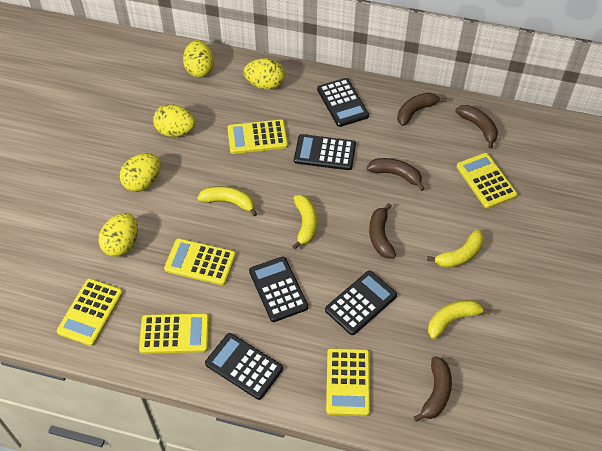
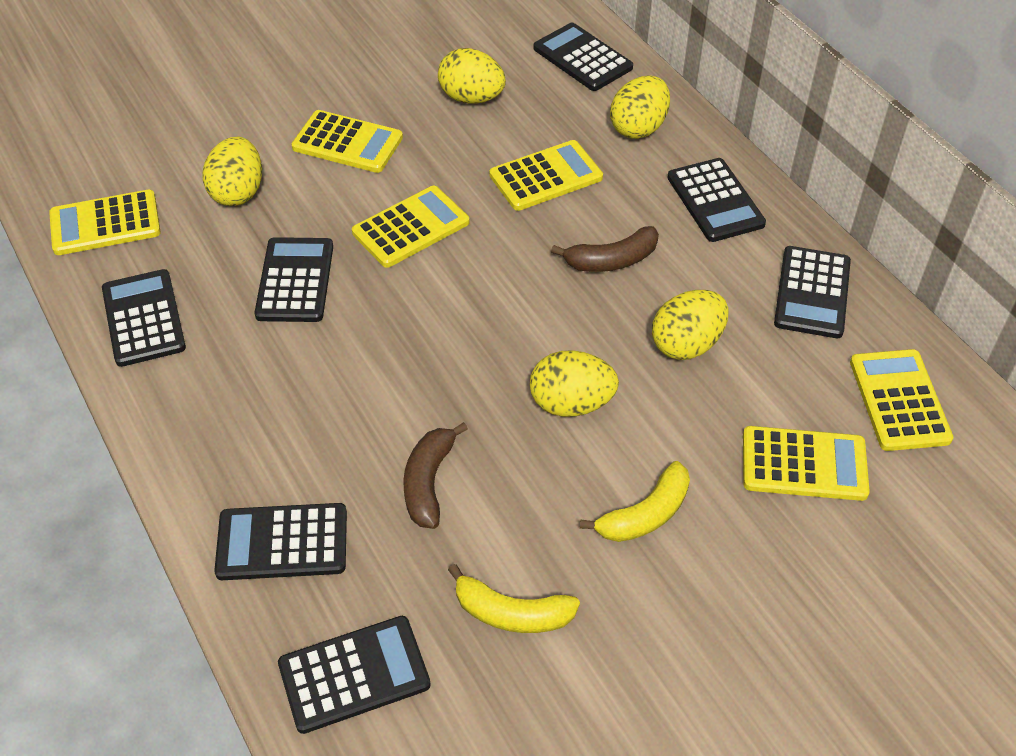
black calculator: 5 -> 7
brown banana: 5 -> 2
yellow banana: 4 -> 2

